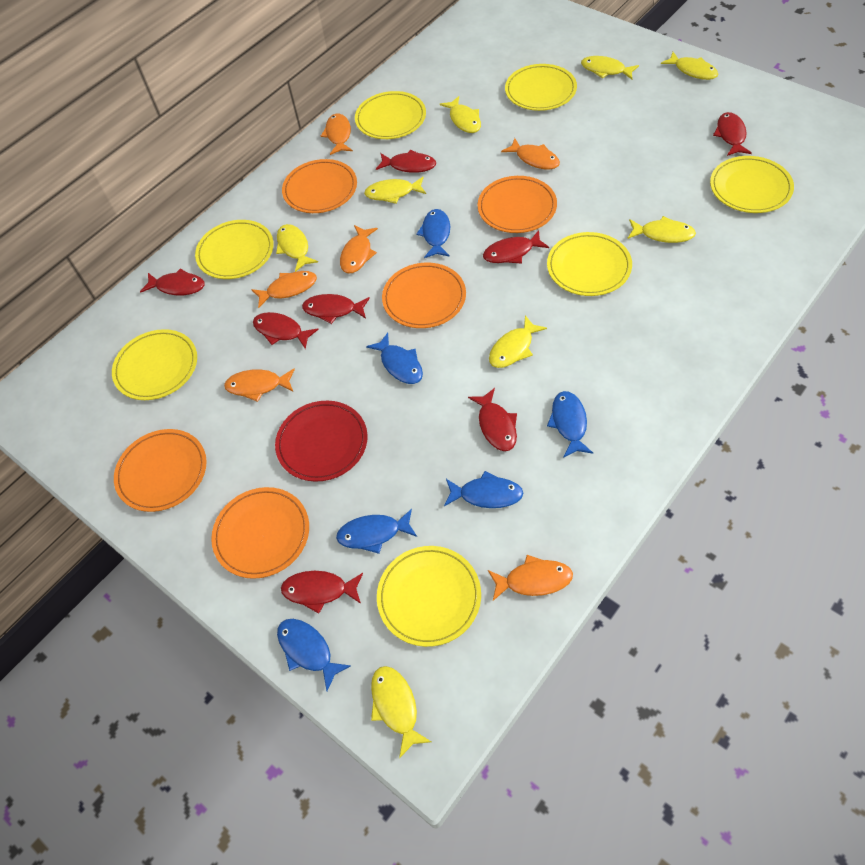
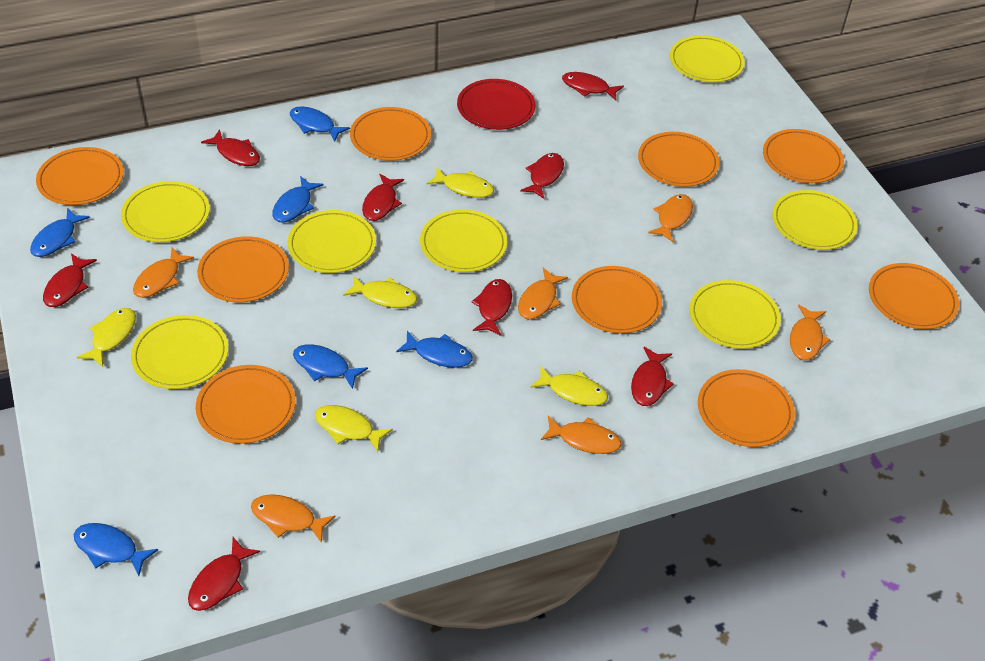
orange plate: 5 -> 9
yellow fish: 8 -> 5

